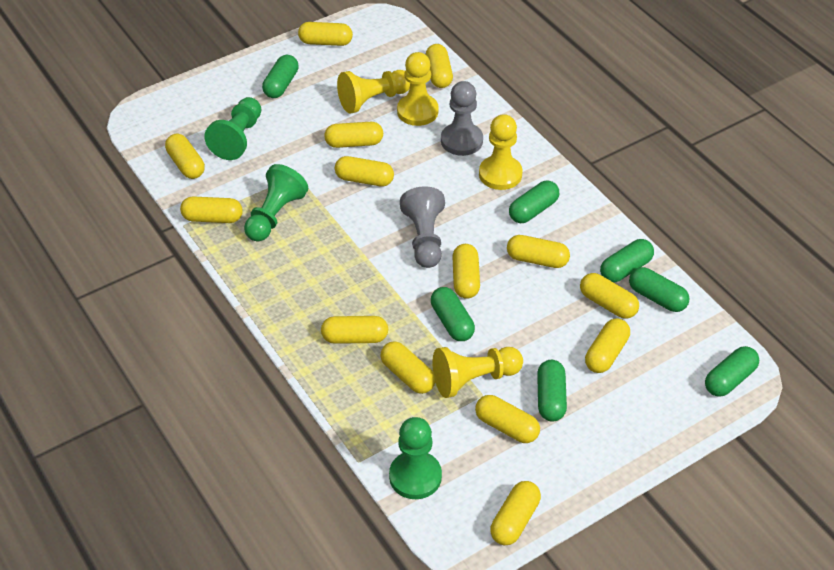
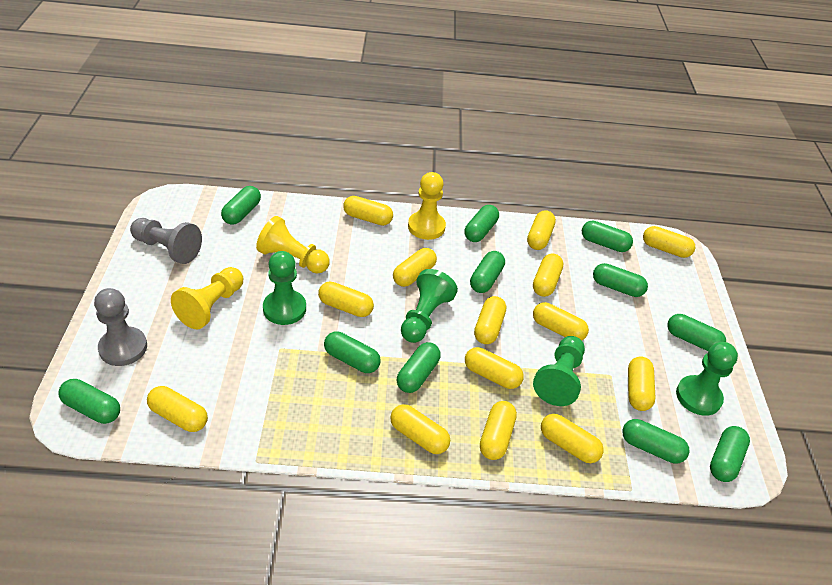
green capsule: 7 -> 11
green pawn: 3 -> 4
yellow pawn: 4 -> 3

